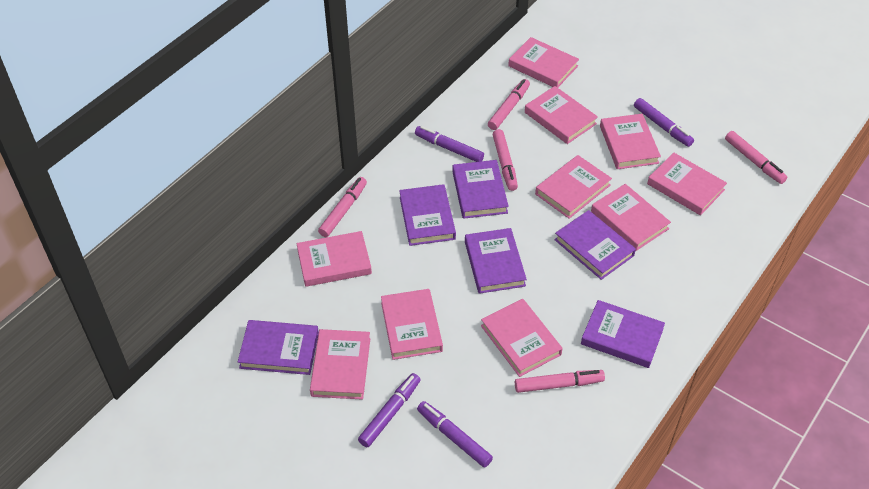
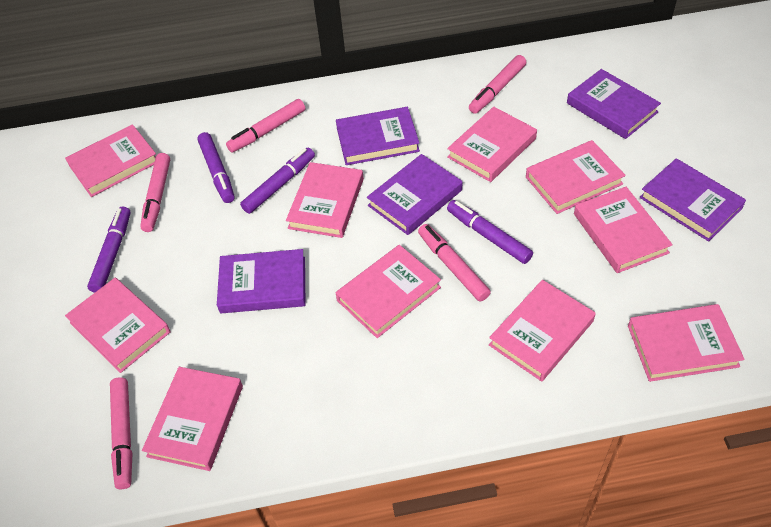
purple book: 6 -> 5

